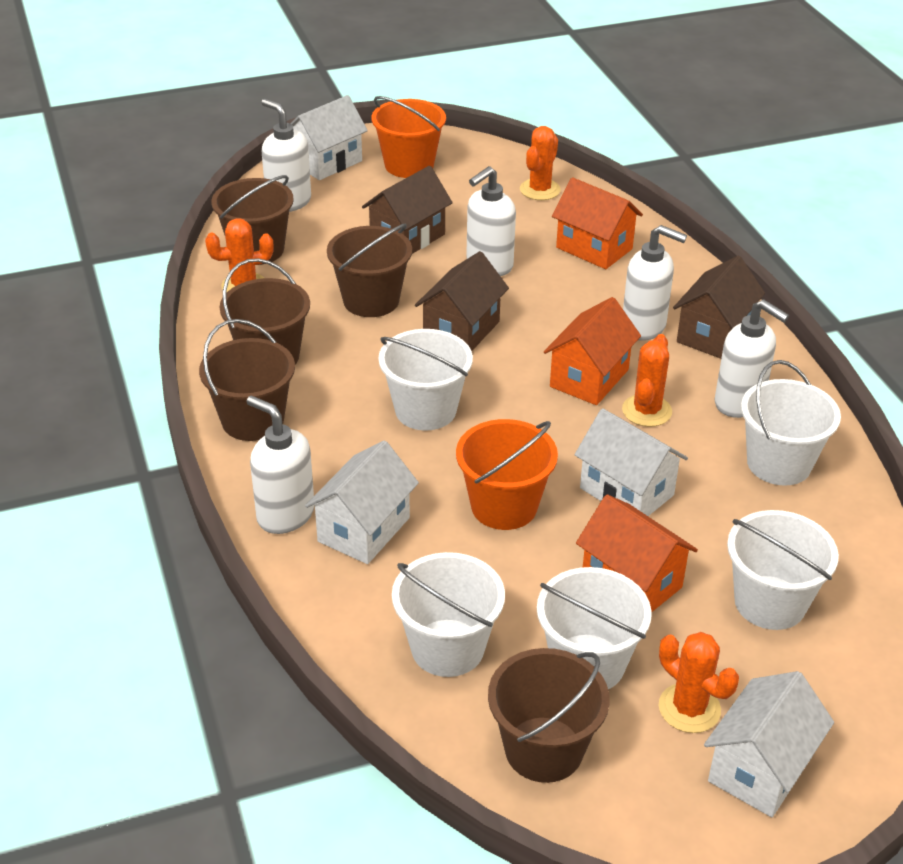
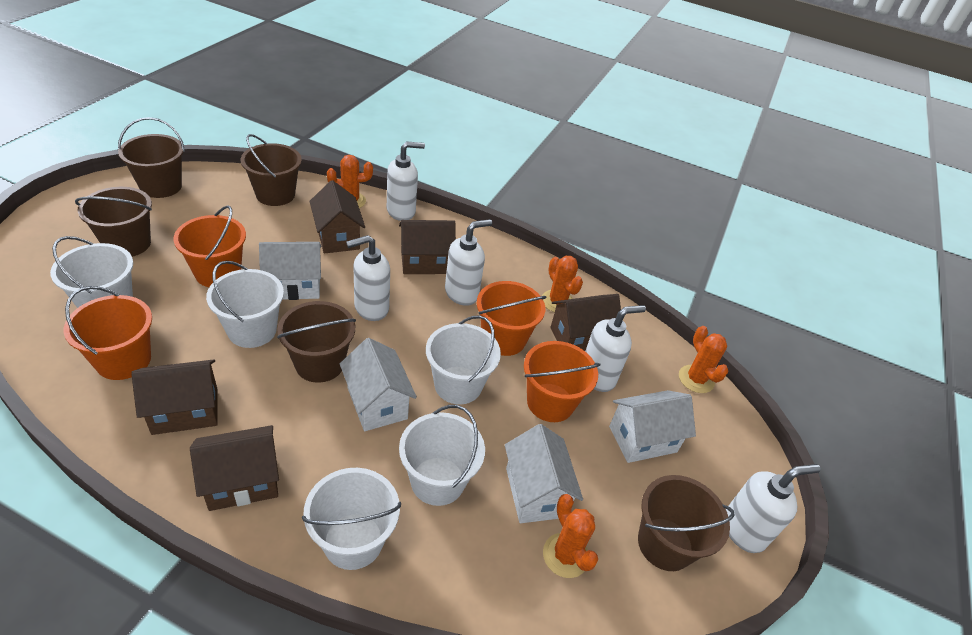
brown house: 3 -> 5
orange bucket: 2 -> 4
orange house: 3 -> 0

